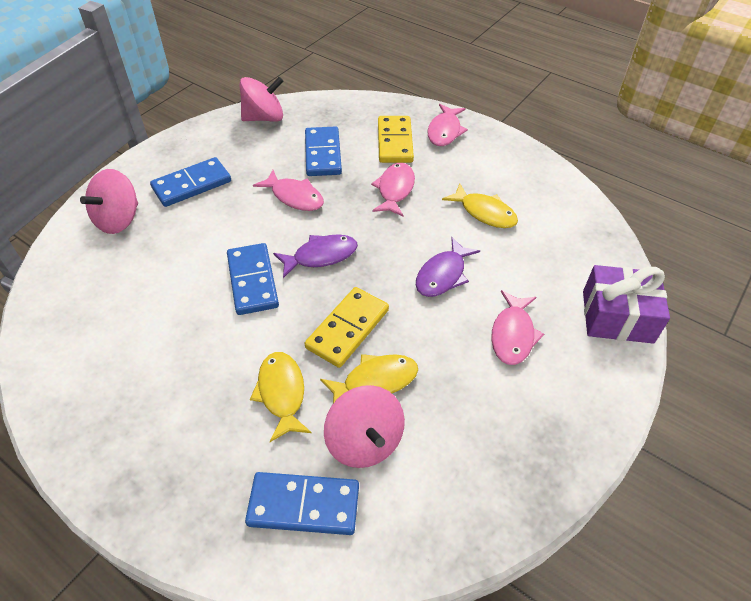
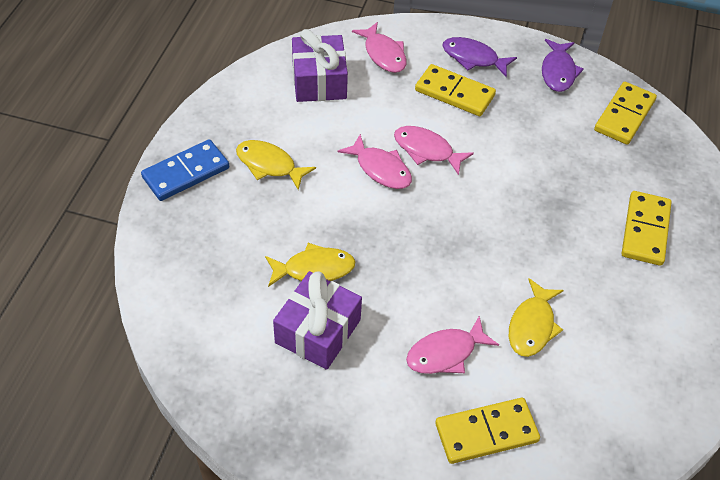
blue domino: 4 -> 1
pink spinning top: 3 -> 0
purple gift: 1 -> 2
yellow domino: 2 -> 4

